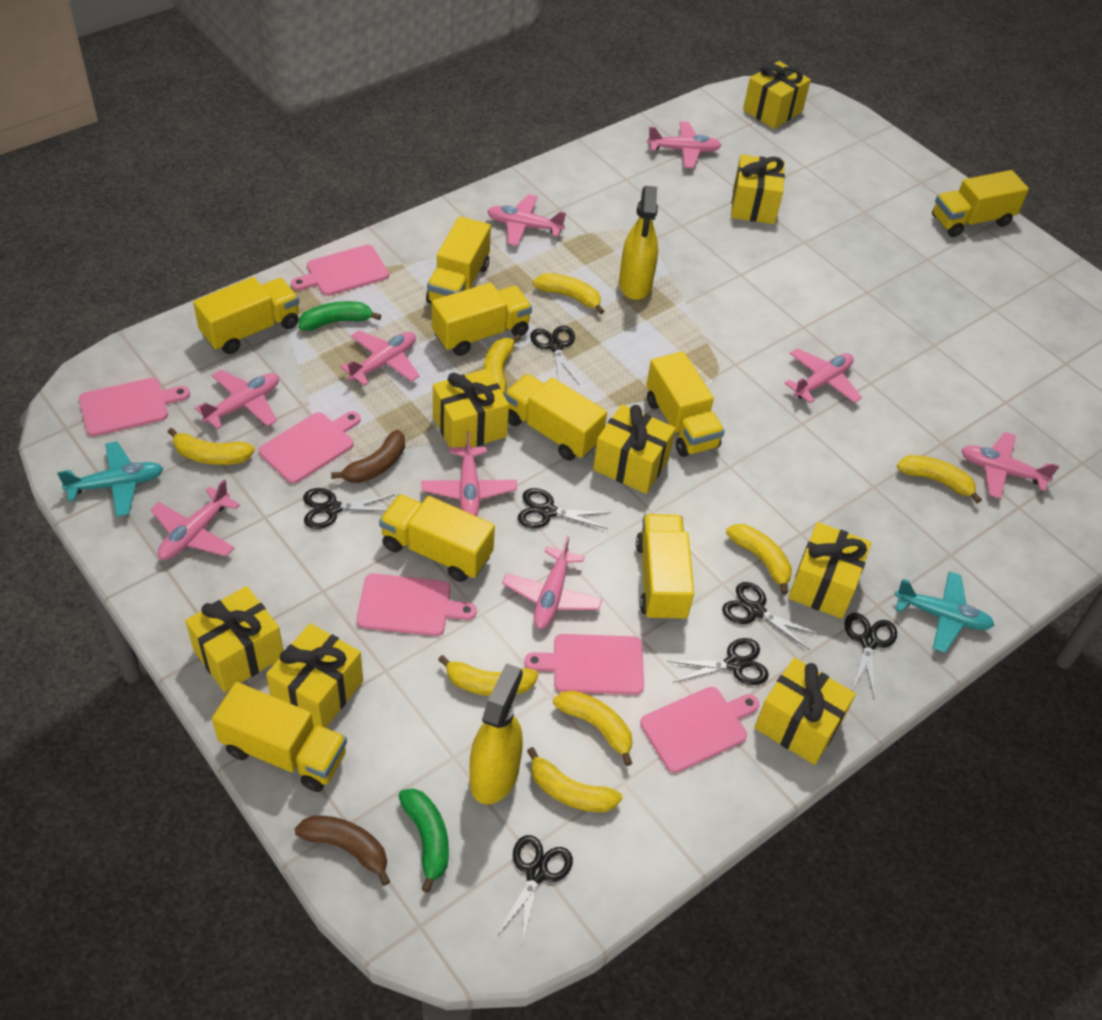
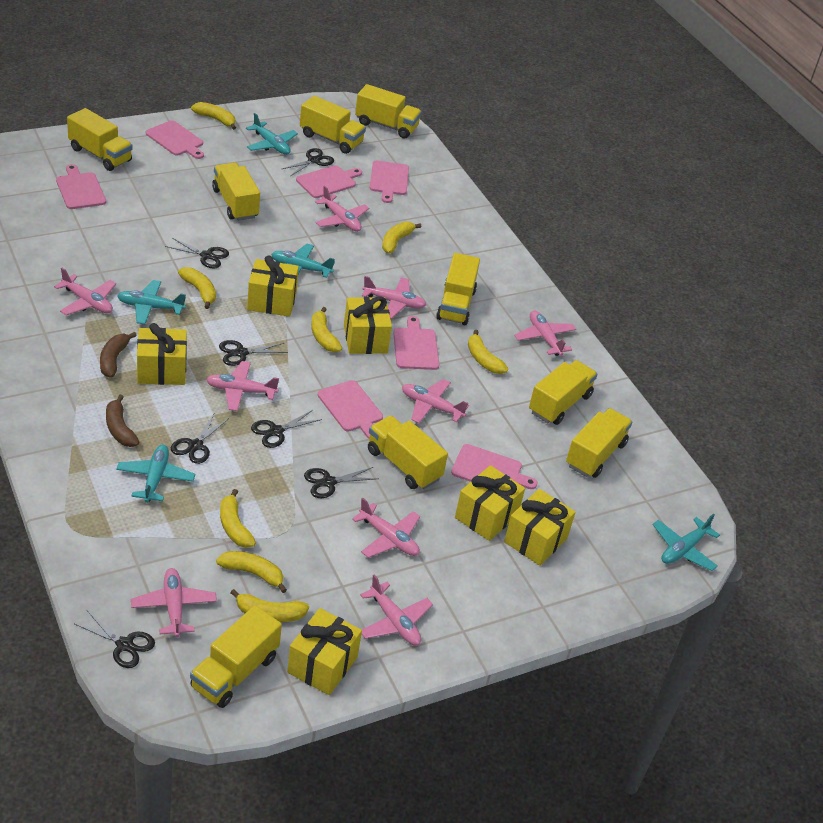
green banana: 2 -> 0
pink cutting board: 6 -> 7
turquoise plane: 2 -> 5
yellow gift: 8 -> 6
yellow spray bottle: 2 -> 0

